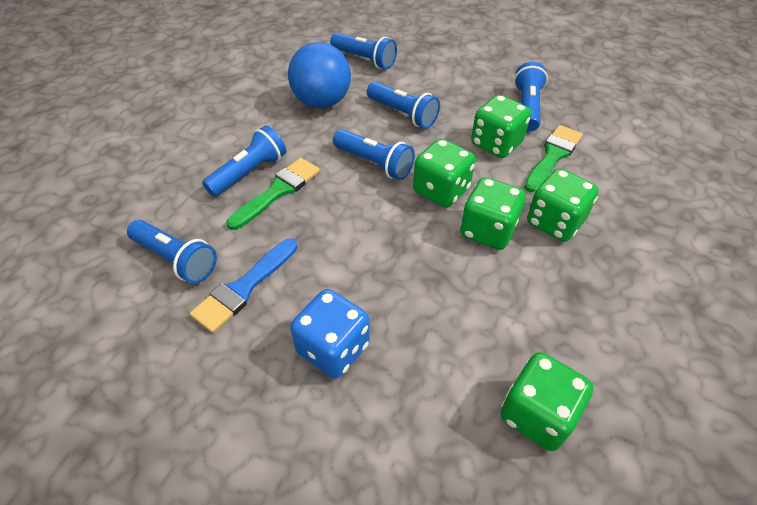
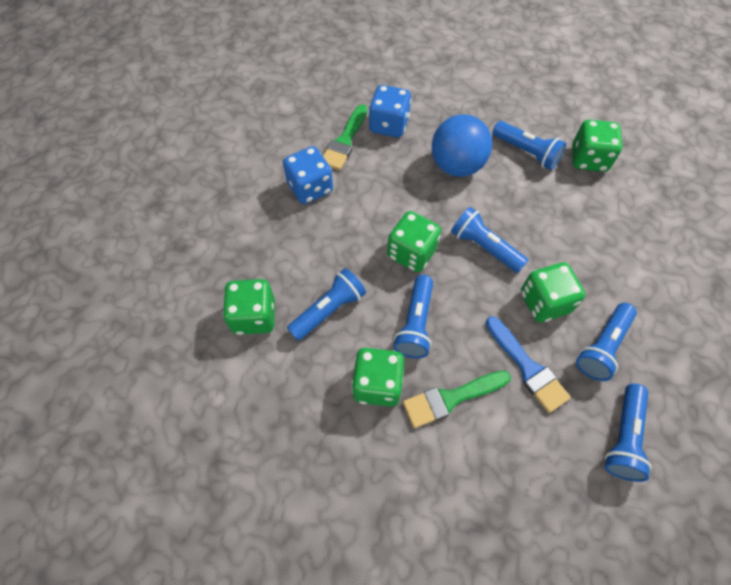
blue dice: 1 -> 2

